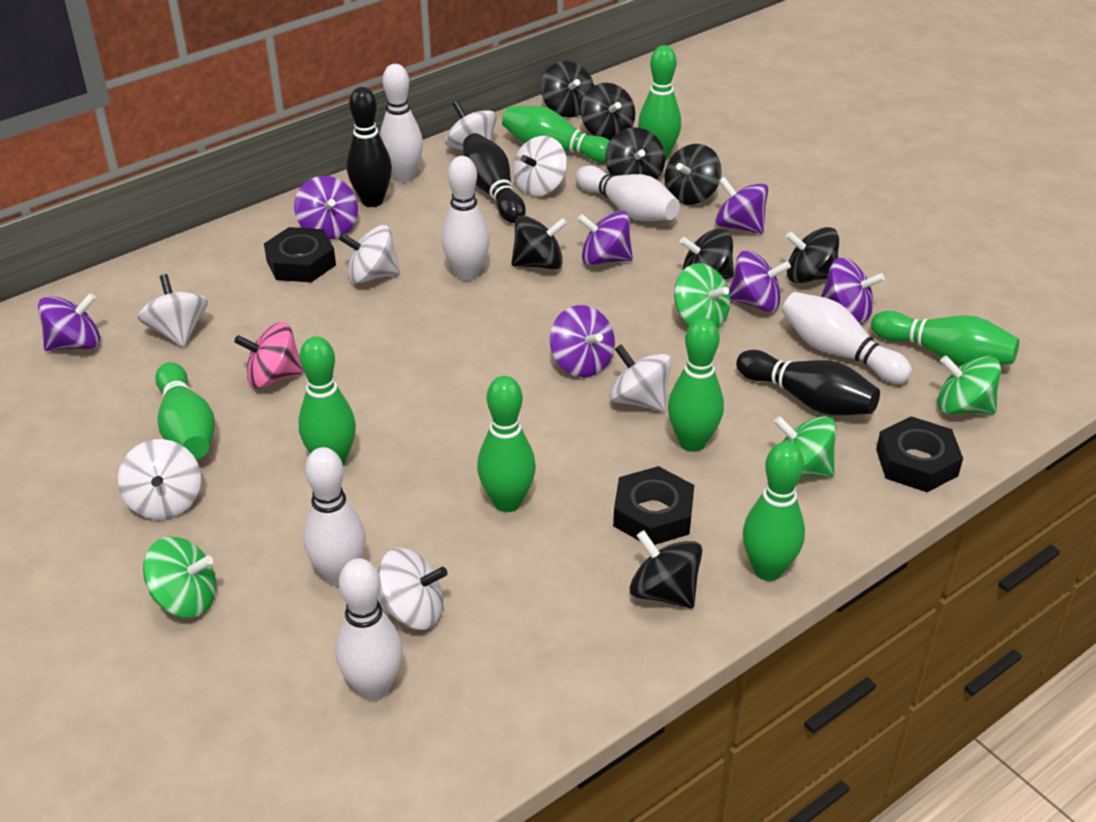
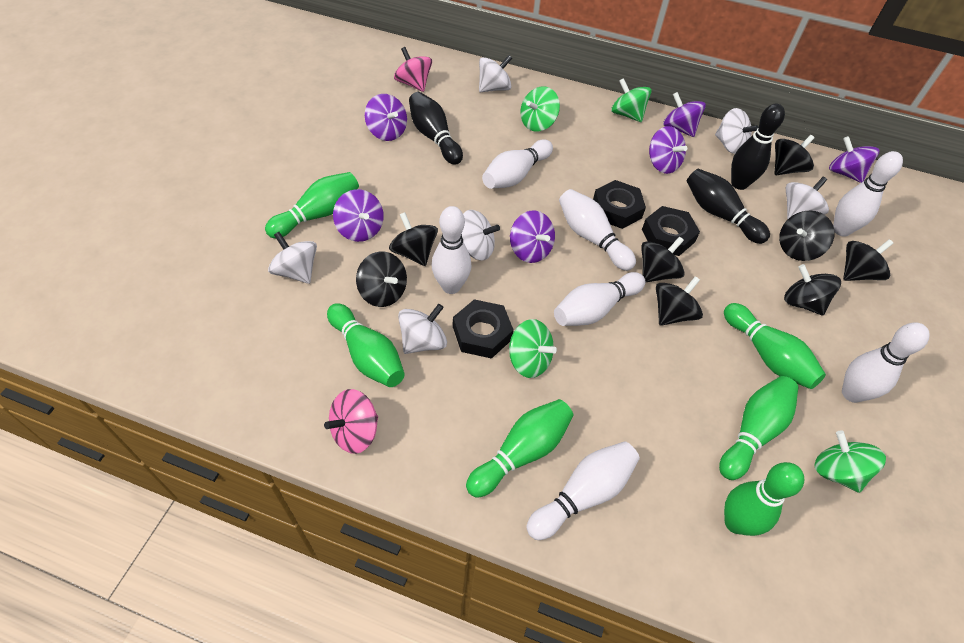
green bowling pin: 8 -> 6
pink spinning top: 1 -> 2
purple spinning top: 7 -> 6
white bowling pin: 6 -> 7
white spinning top: 7 -> 6

